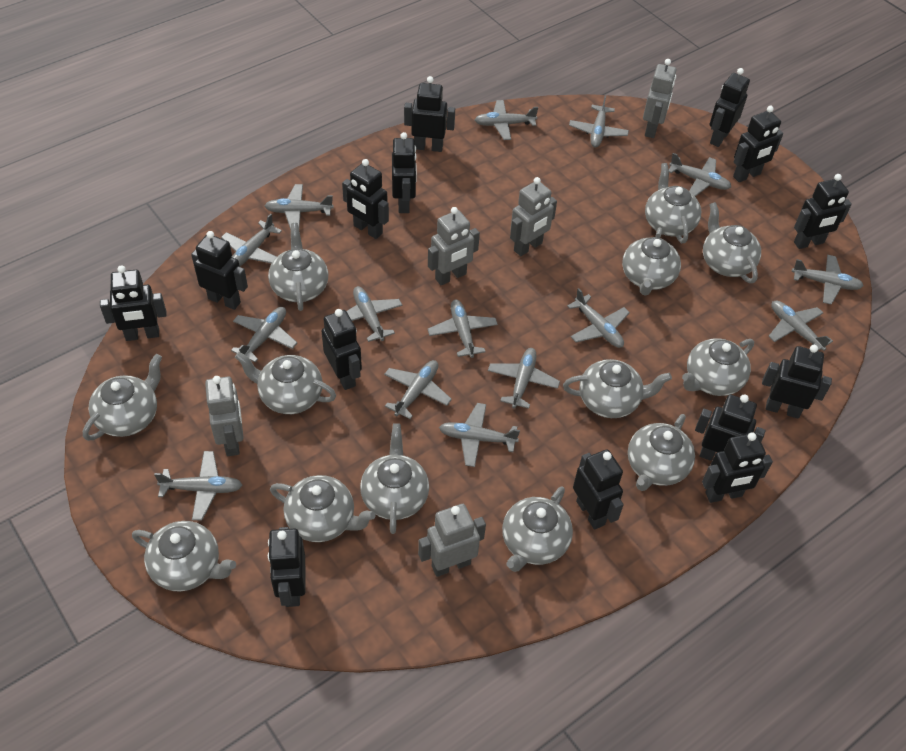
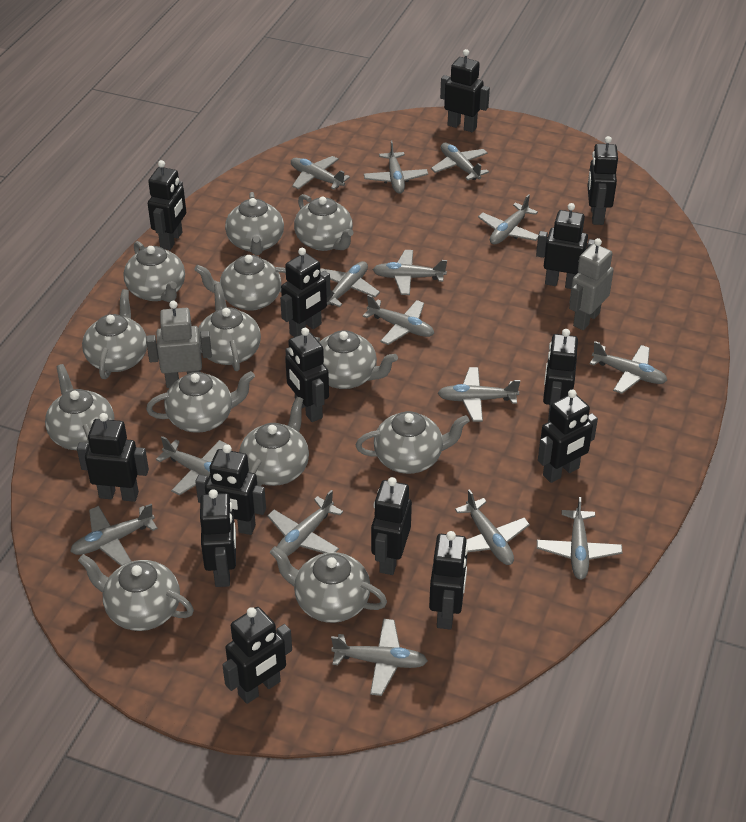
grey robot: 5 -> 2

